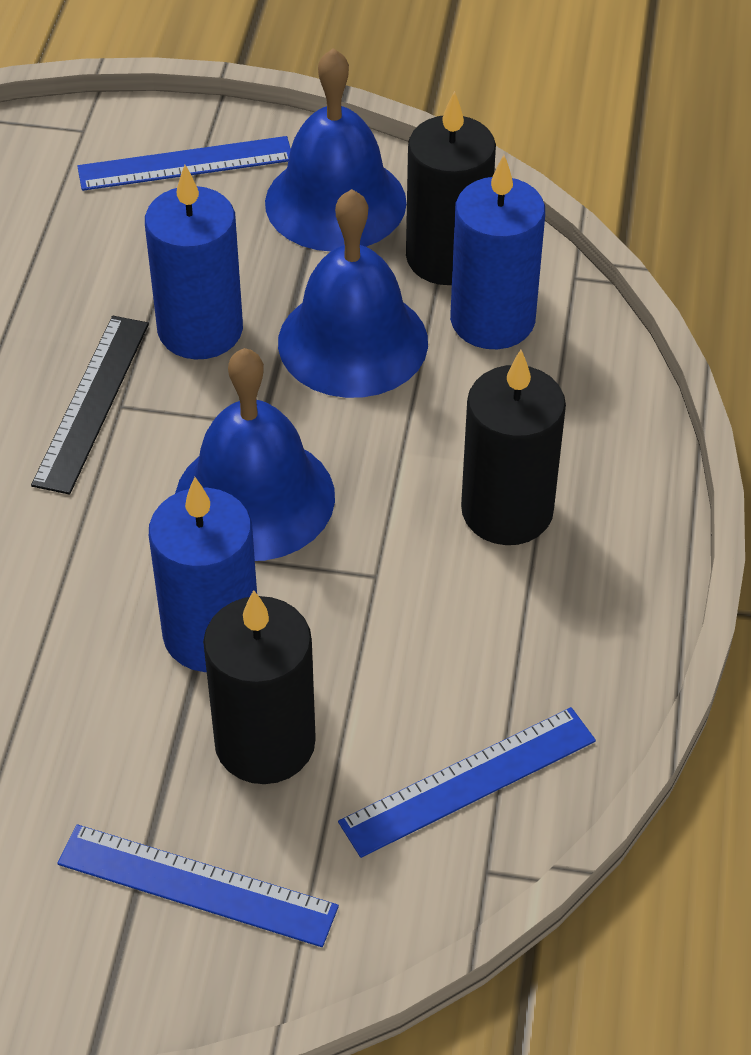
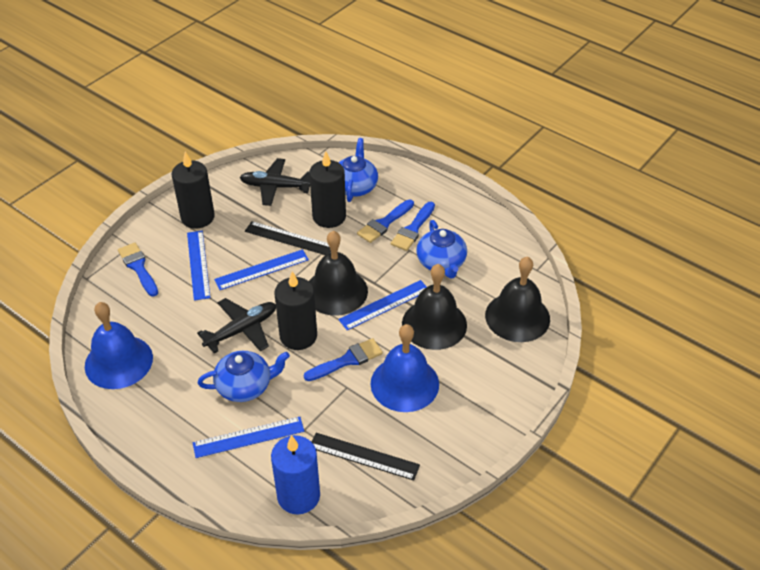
black bell: 0 -> 3
black plane: 0 -> 2
black ruler: 1 -> 2
blue bell: 3 -> 2
blue brush: 0 -> 4
blue candle: 3 -> 1
blue ruler: 3 -> 4
blue teapot: 0 -> 3

